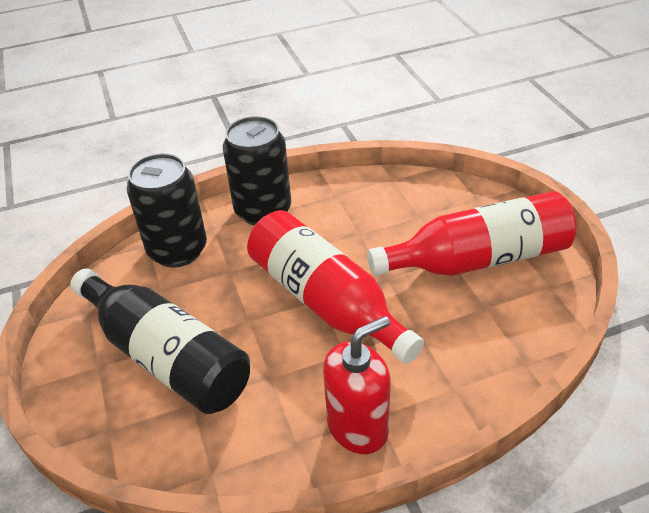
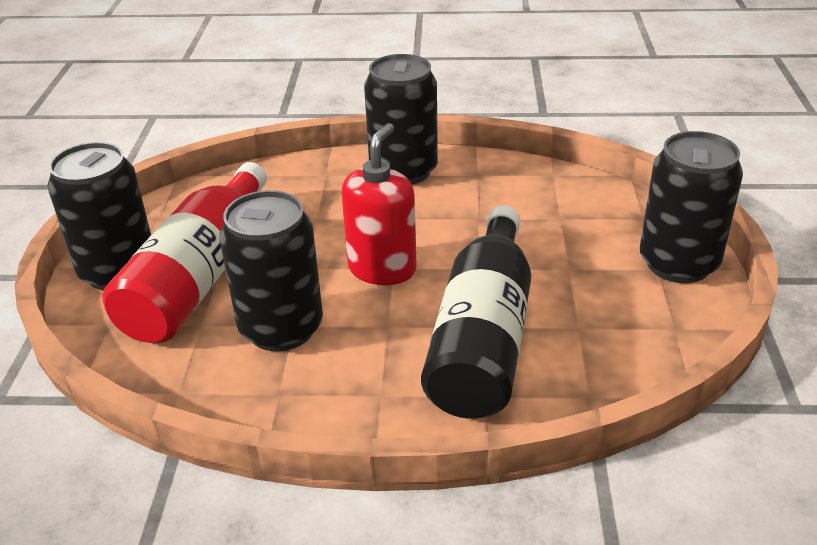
black can: 2 -> 4
red bottle: 2 -> 1

